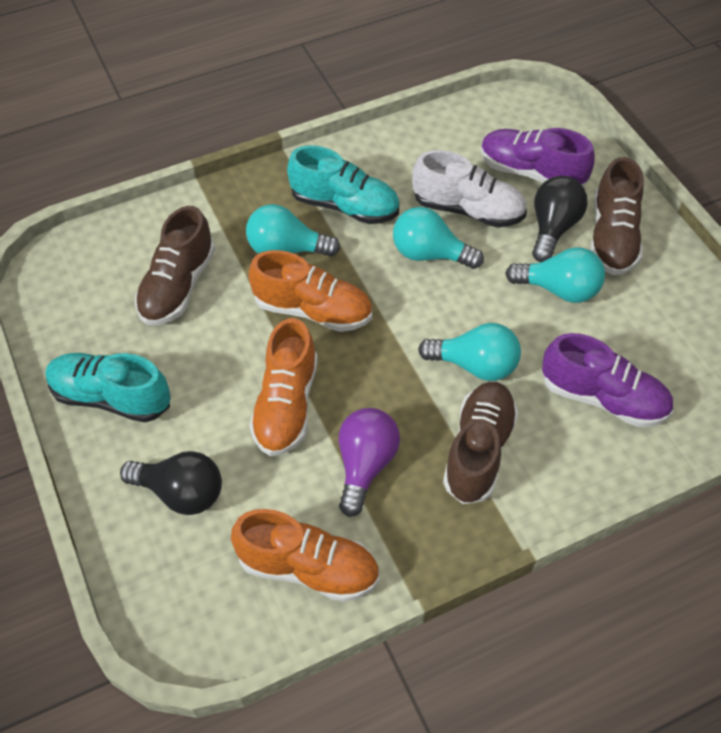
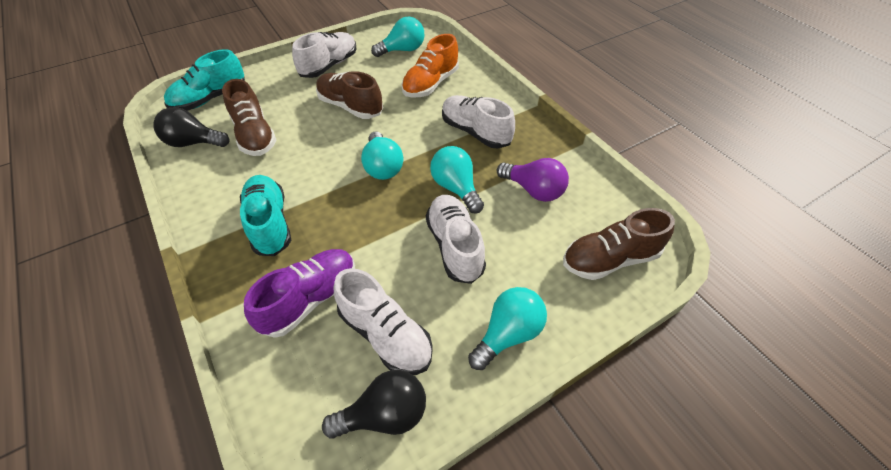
orange shoe: 3 -> 1
purple shoe: 2 -> 1
white shoe: 1 -> 4

